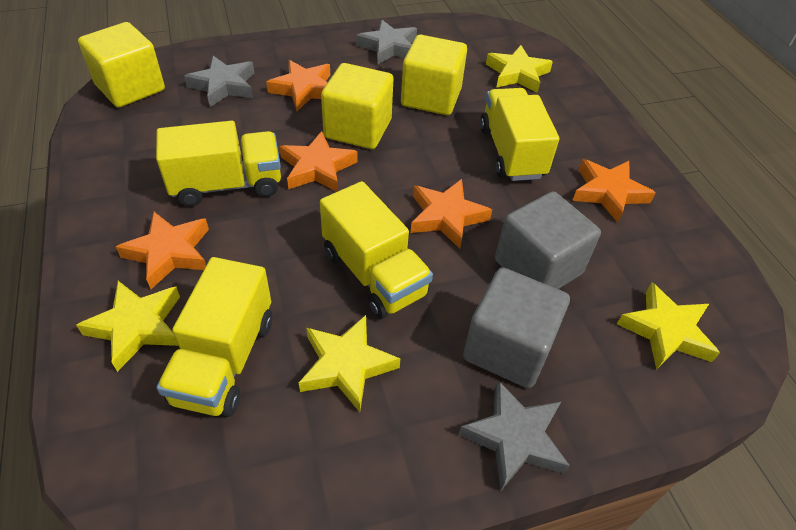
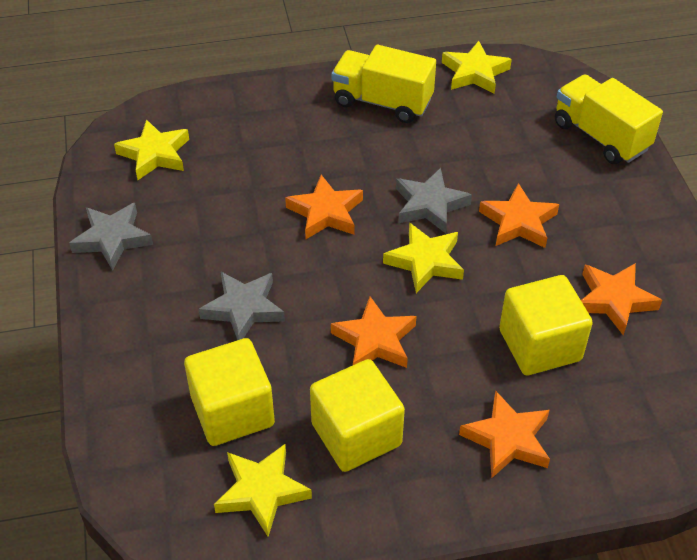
grey cube: 2 -> 0
yellow truck: 4 -> 2

